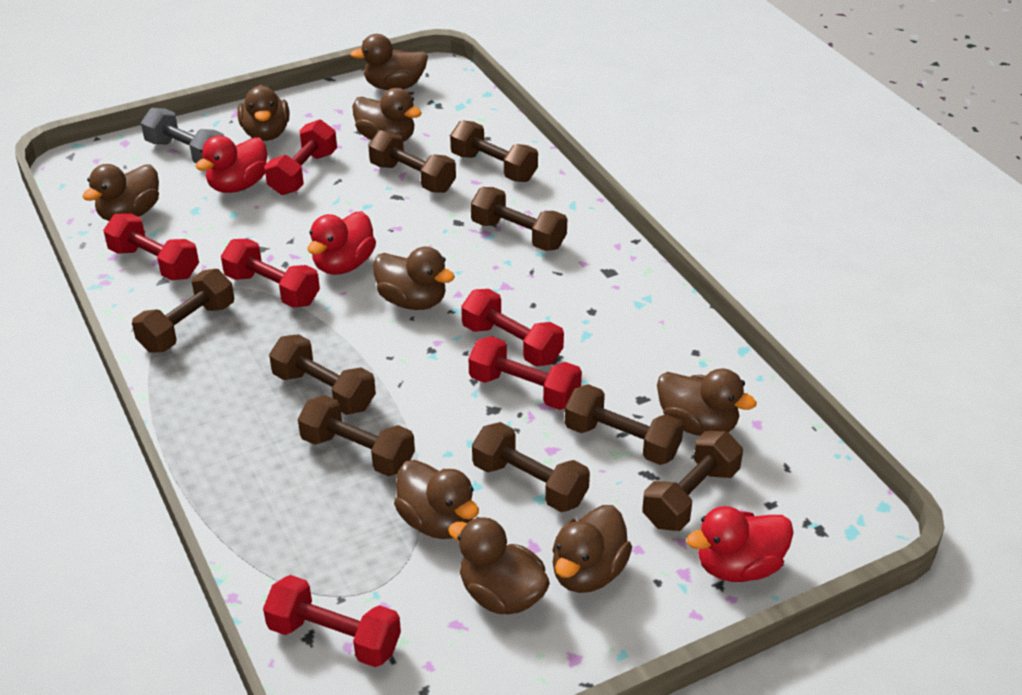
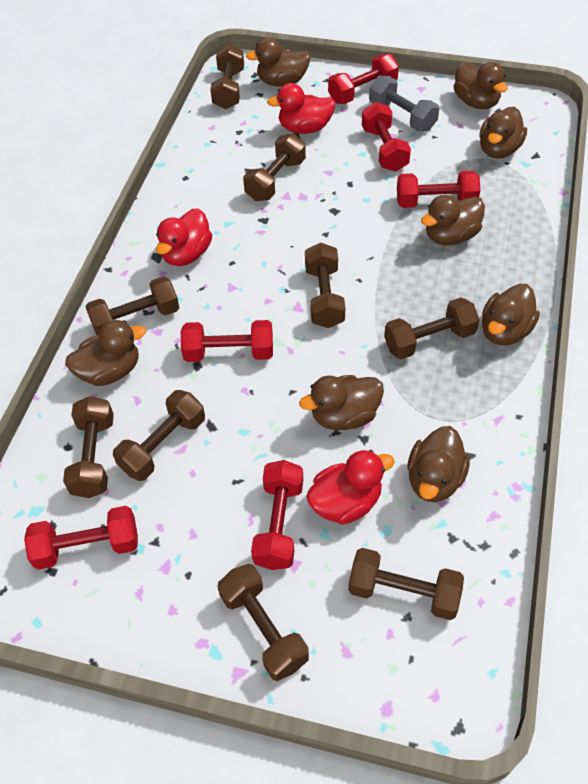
brown duck: 9 -> 8

